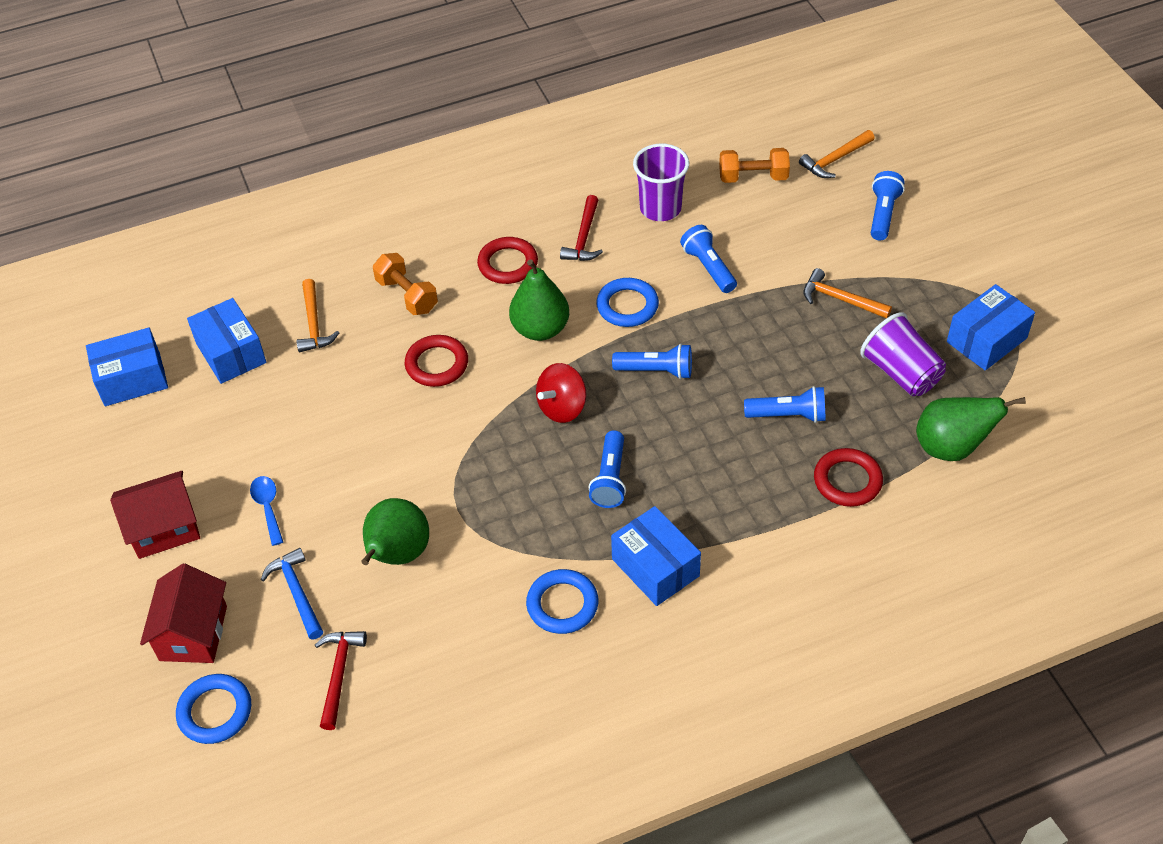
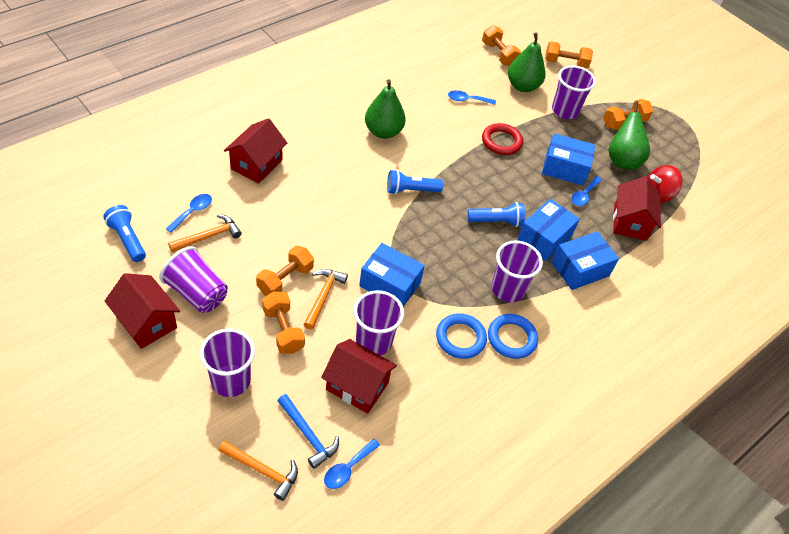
blue flashlight: 5 -> 3
blue ring: 3 -> 2
blue spoon: 1 -> 4
orange dumbbell: 2 -> 5
purple cup: 2 -> 5
red hammer: 2 -> 0
red house: 2 -> 4
red ring: 3 -> 1

